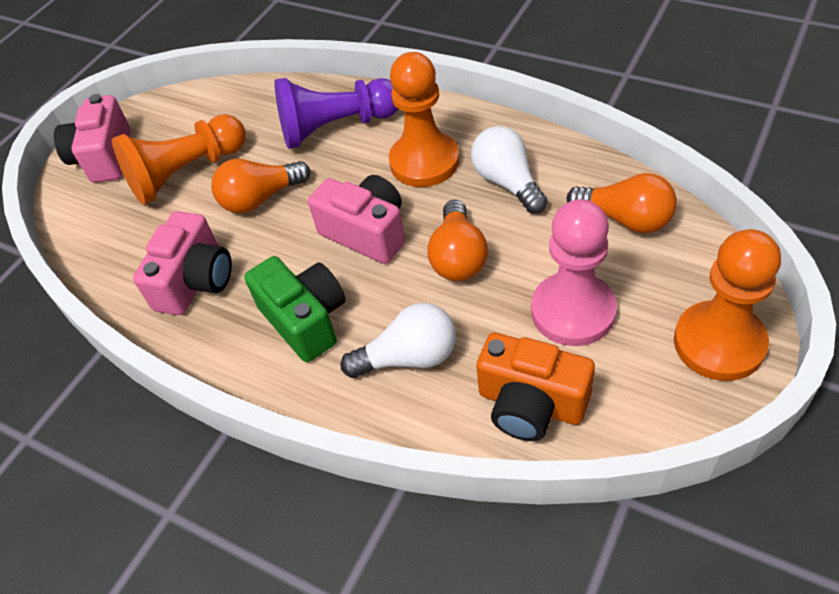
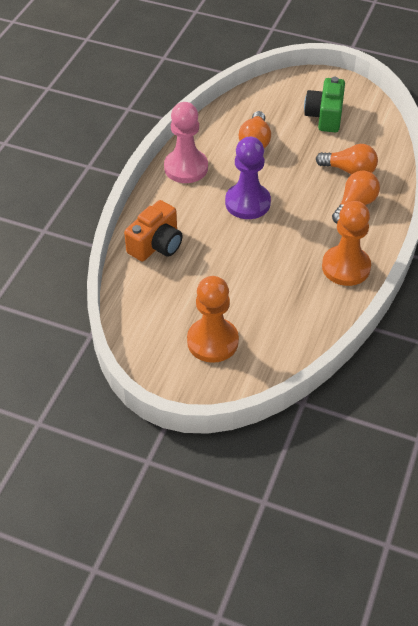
orange pawn: 3 -> 2
pink camera: 3 -> 0
white light bulb: 2 -> 0

